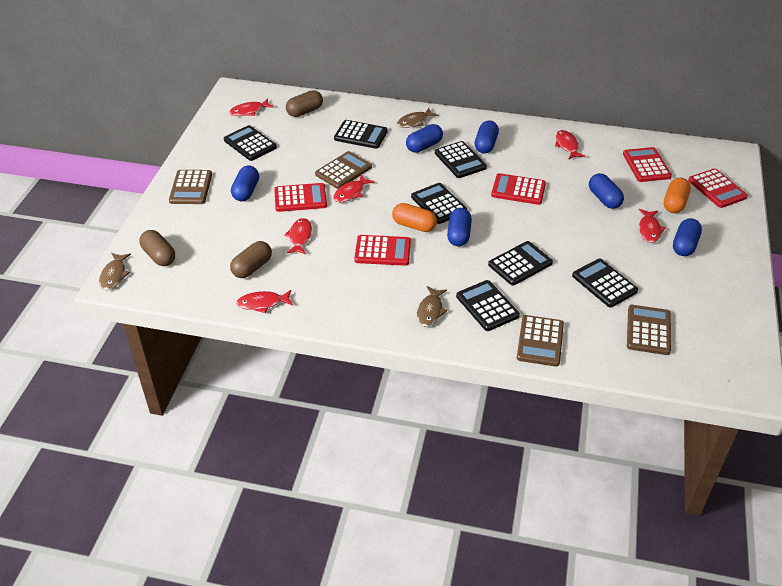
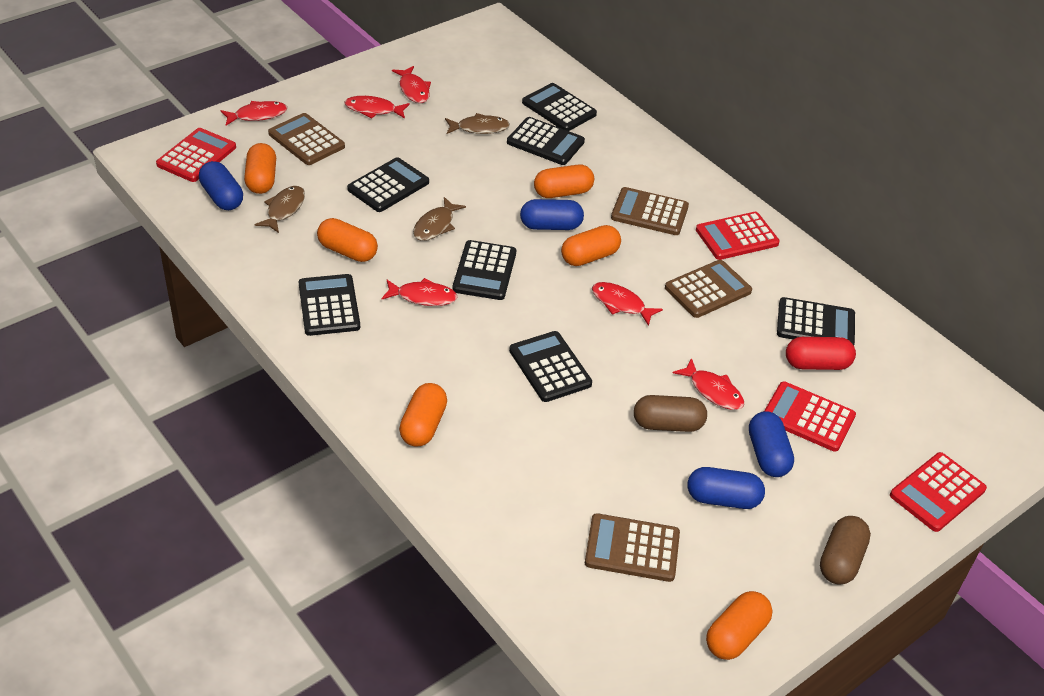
blue capsule: 6 -> 4
brown capsule: 3 -> 2
orange capsule: 2 -> 6
red calculator: 5 -> 4
red capsule: 0 -> 1

